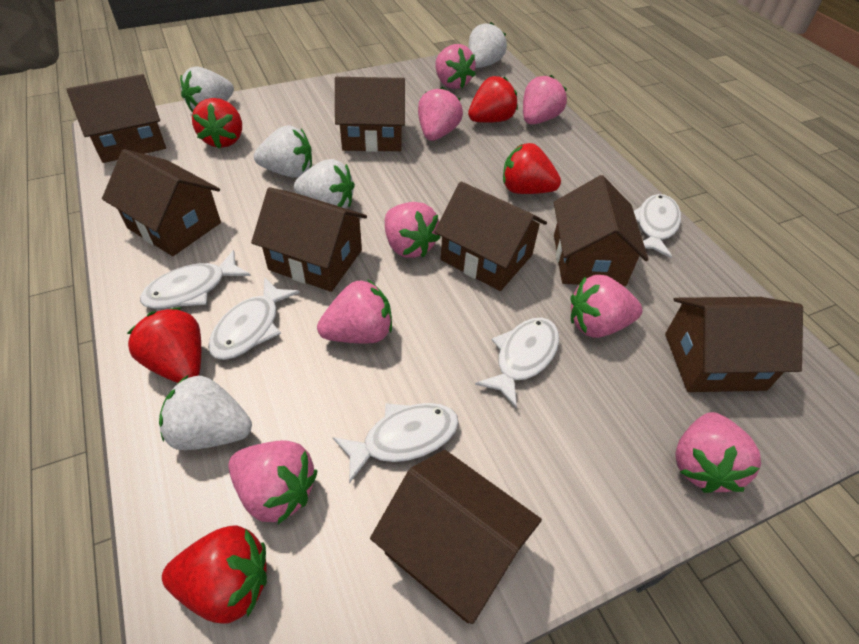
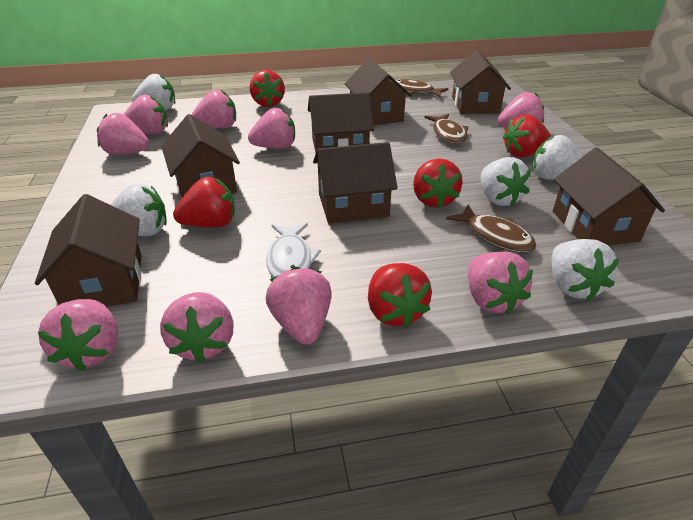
brown fish: 0 -> 3
brown house: 8 -> 7
pink strawberry: 8 -> 9
white fish: 5 -> 1

